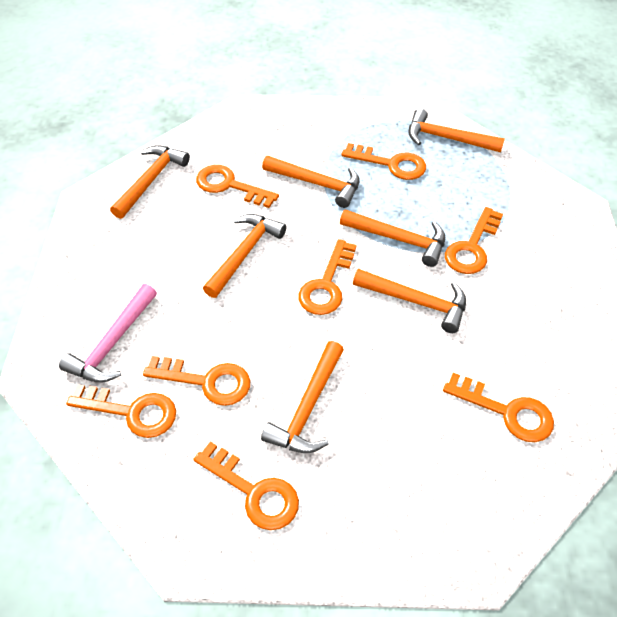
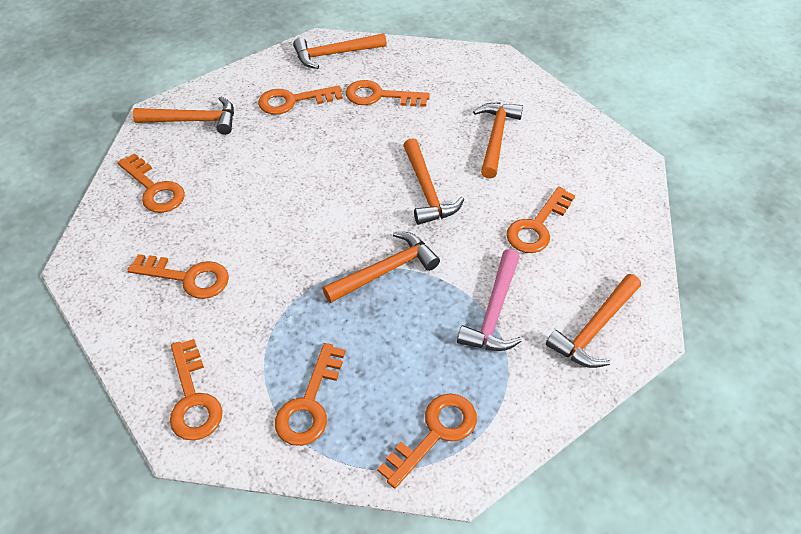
orange hammer: 7 -> 6

